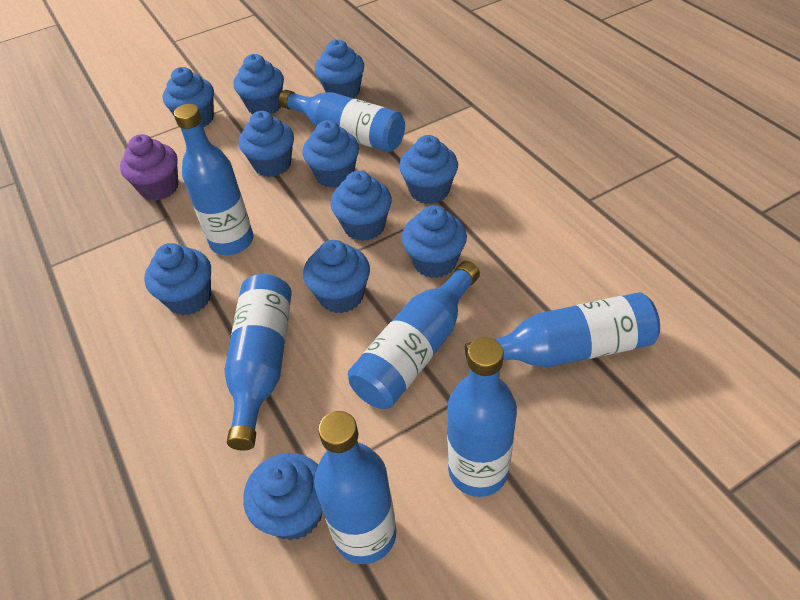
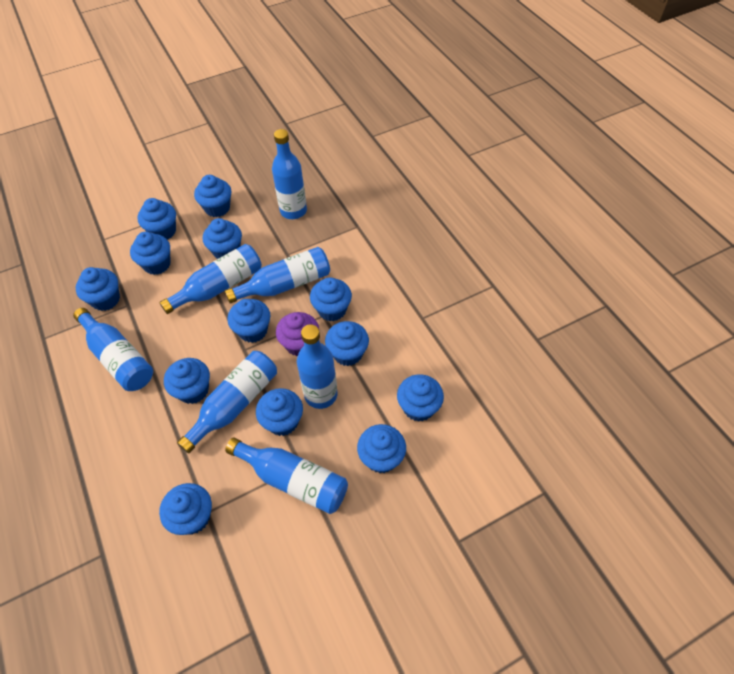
blue cupcake: 11 -> 13

